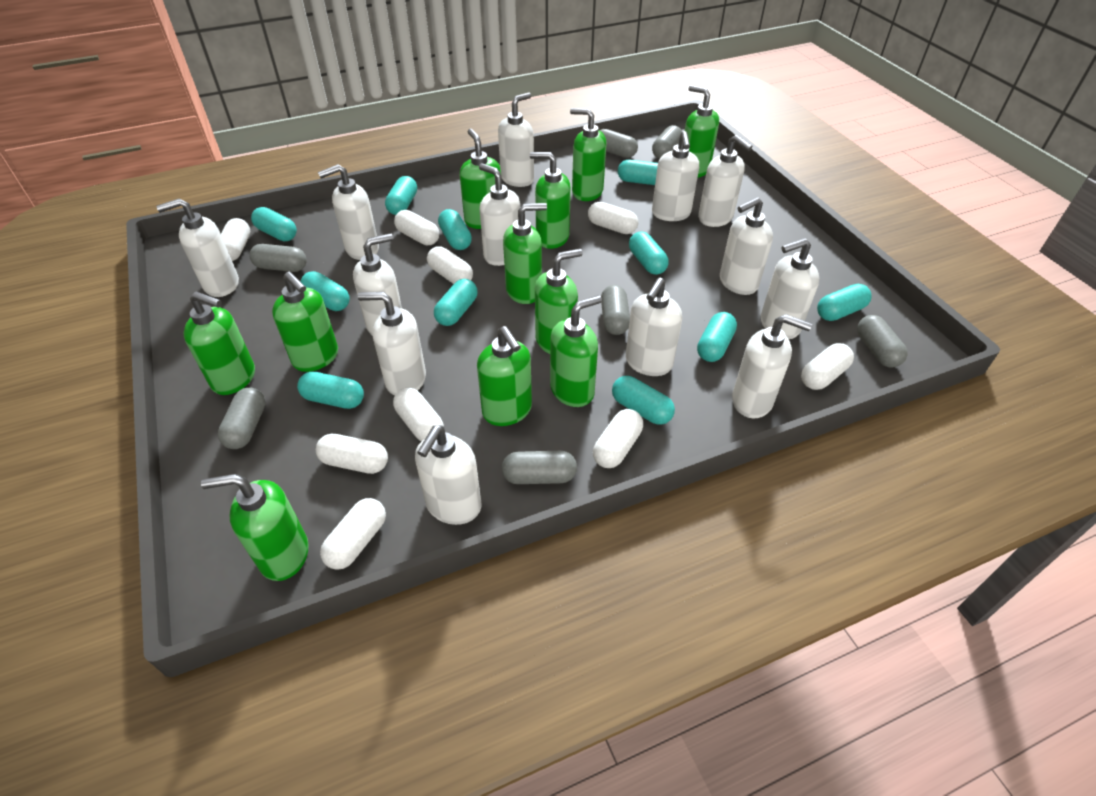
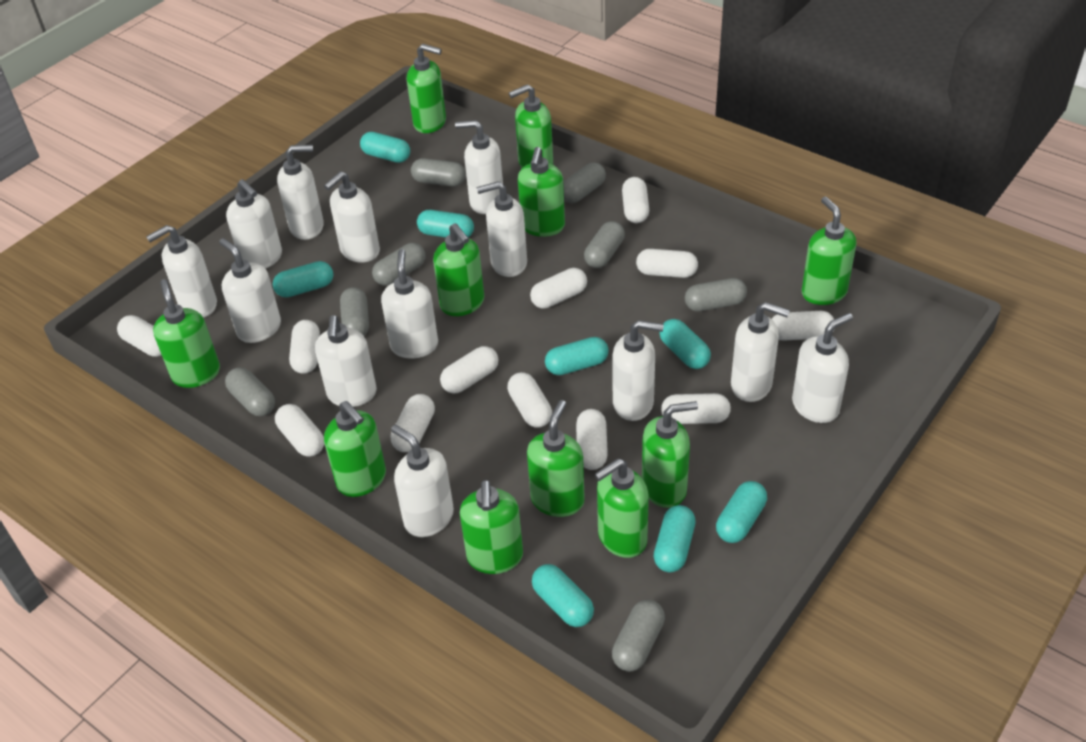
grey capsule: 7 -> 8
turquoise capsule: 11 -> 8
white capsule: 9 -> 12

